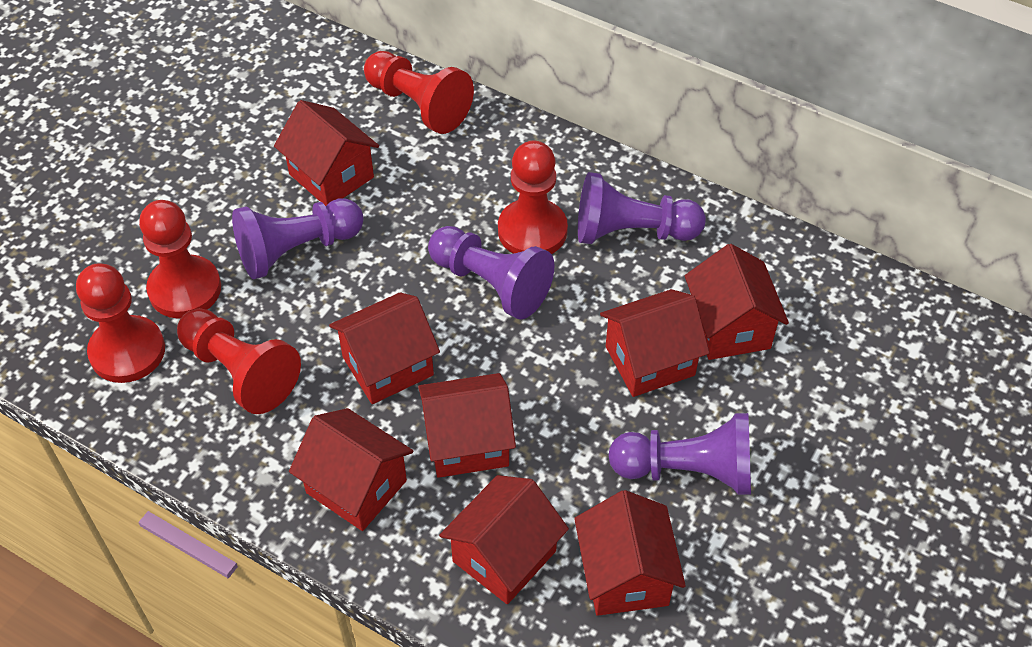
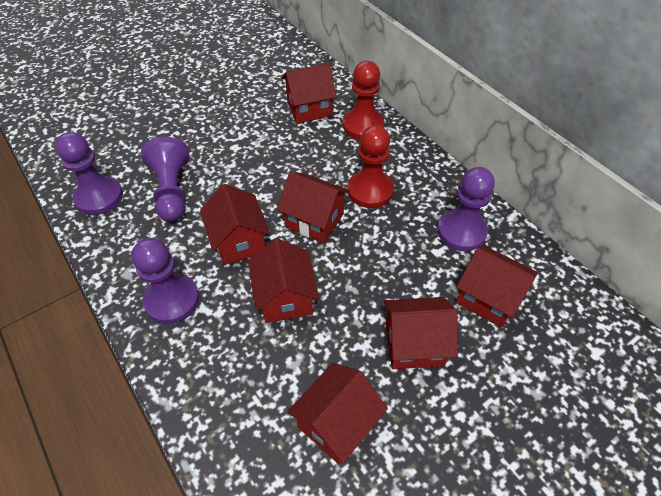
red house: 8 -> 7
red pawn: 5 -> 2

